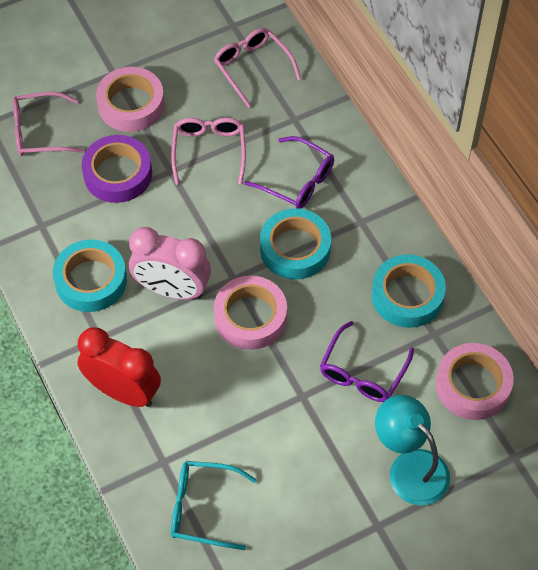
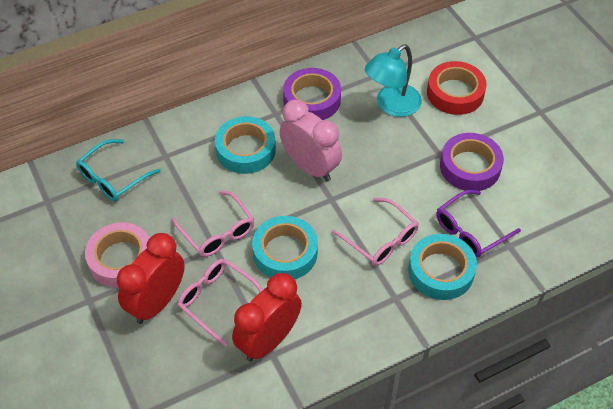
pink tape: 3 -> 1
purple glasses: 2 -> 1
purple tape: 1 -> 2
red clock: 1 -> 2
red tape: 0 -> 1

